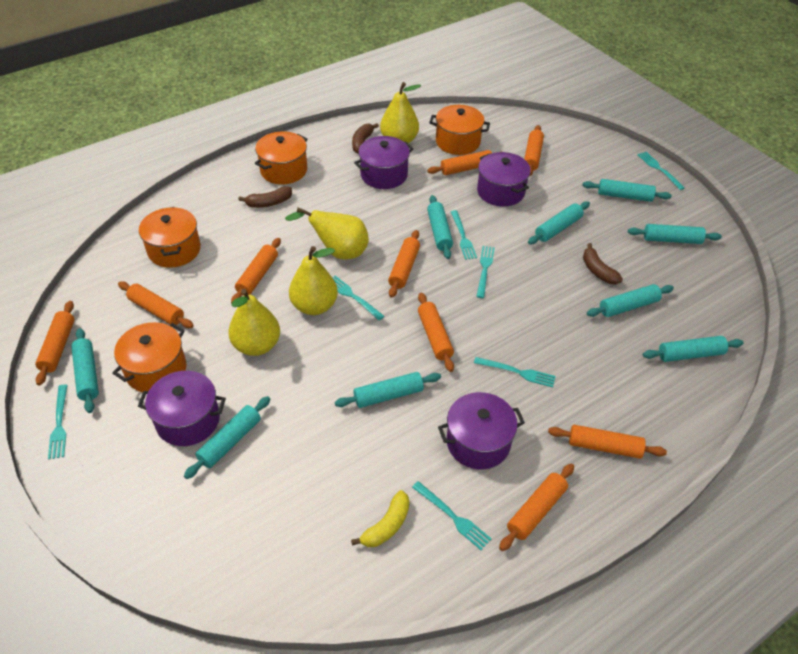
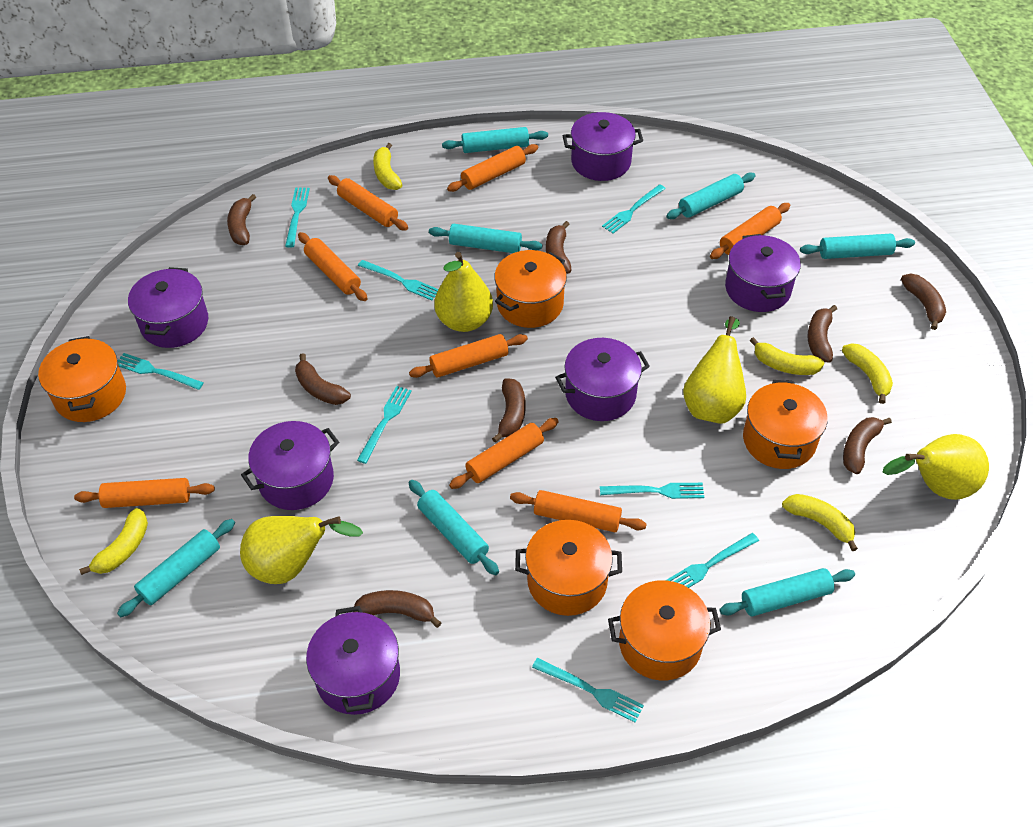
brown banana: 3 -> 8
orange pot: 4 -> 5
orange rolling pin: 9 -> 8
purple pot: 4 -> 6
turquoise fork: 7 -> 8
turquoise rolling pin: 9 -> 7
yellow banana: 1 -> 5

